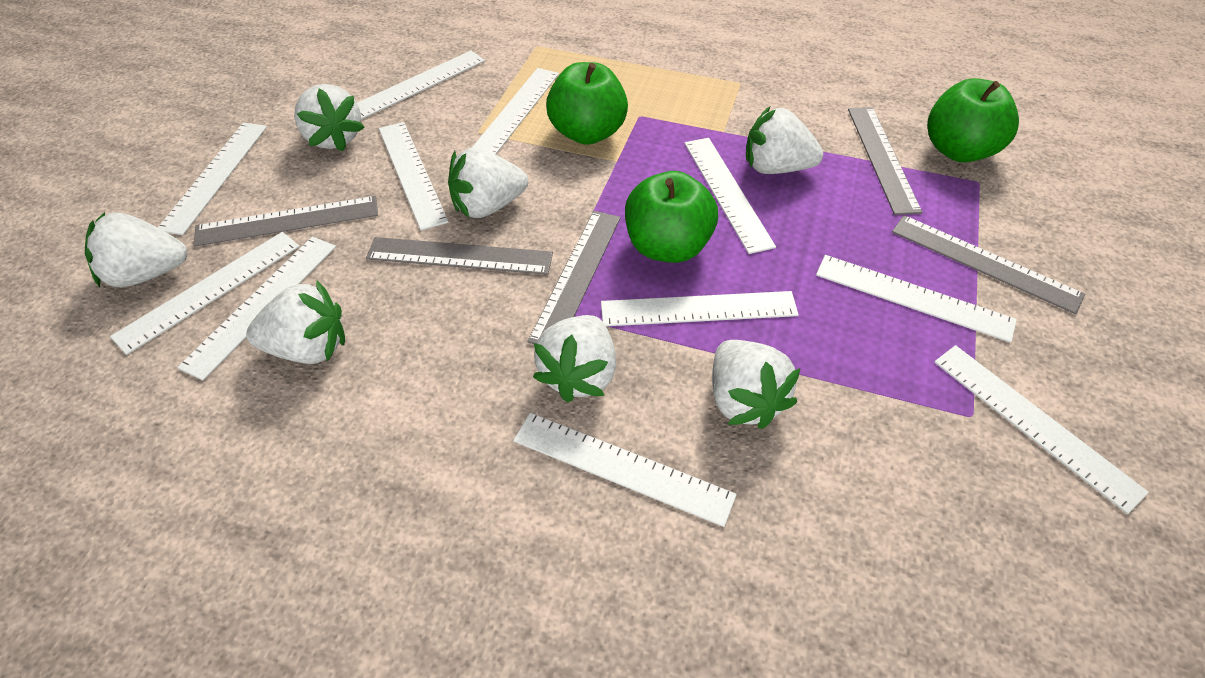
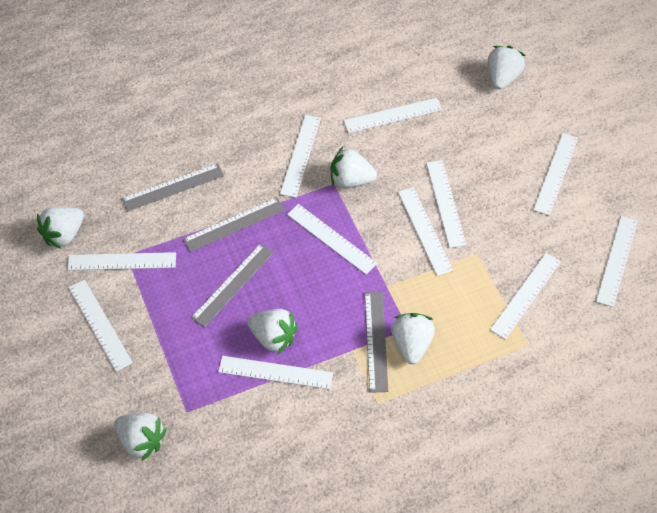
green apple: 3 -> 0
grey ruler: 5 -> 4
white strawberry: 7 -> 6

